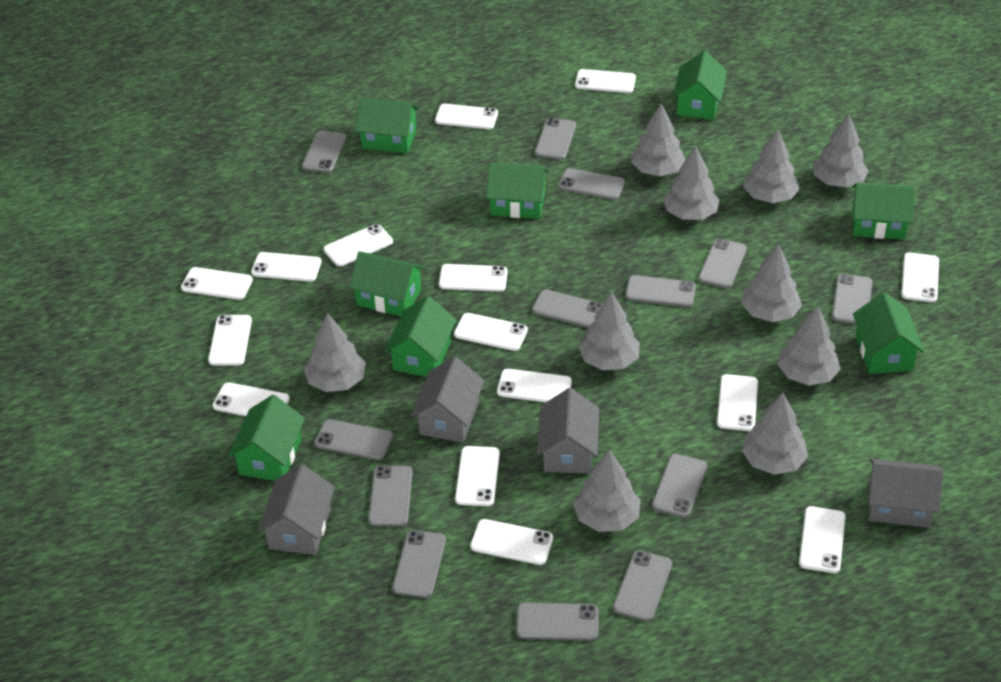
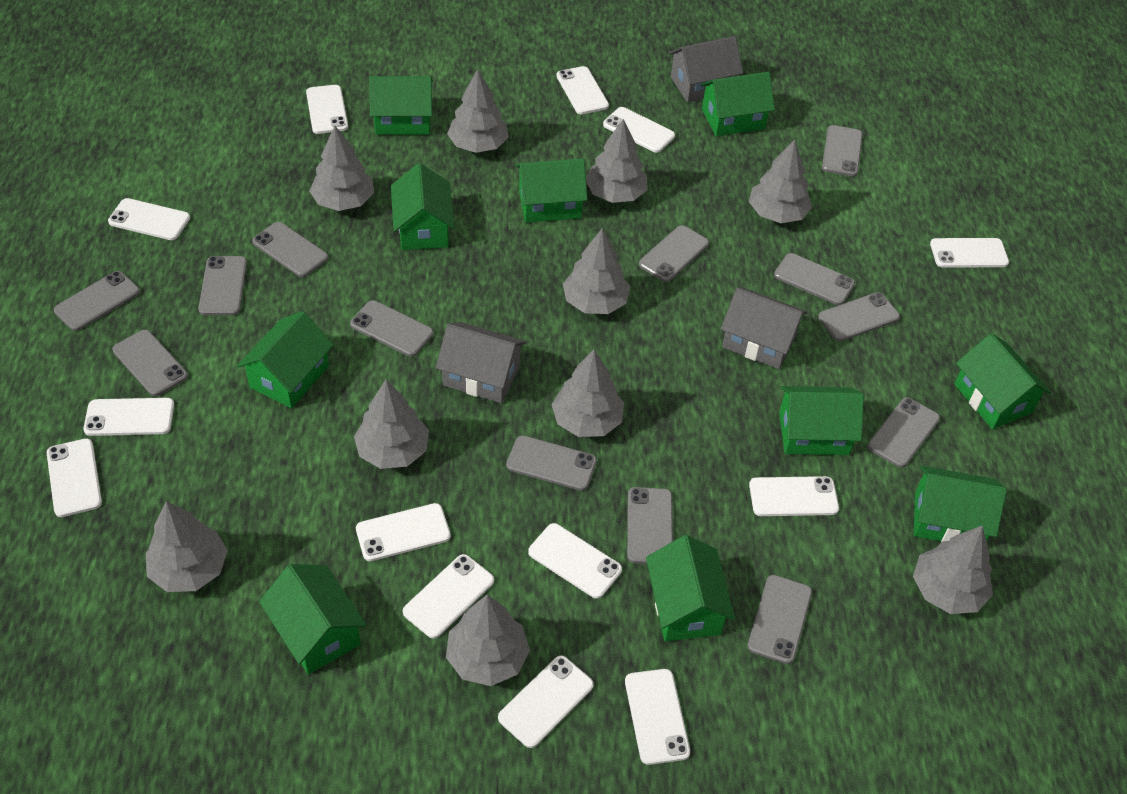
green house: 8 -> 10
grey house: 4 -> 3
white phone: 15 -> 13

